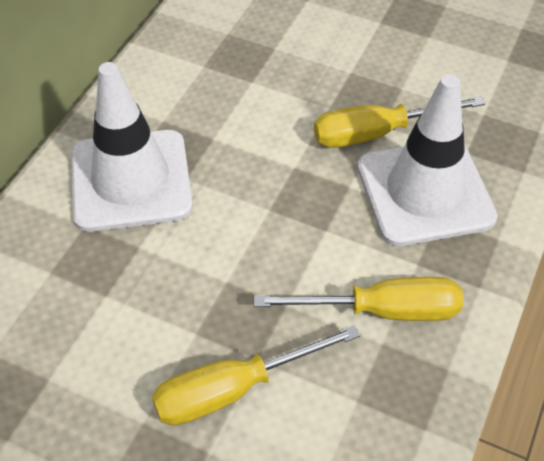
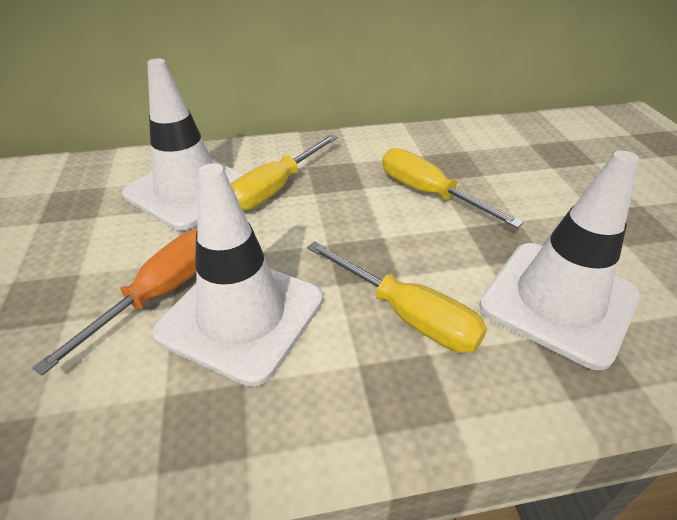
orange screwdriver: 0 -> 1
white traffic cone: 2 -> 3

